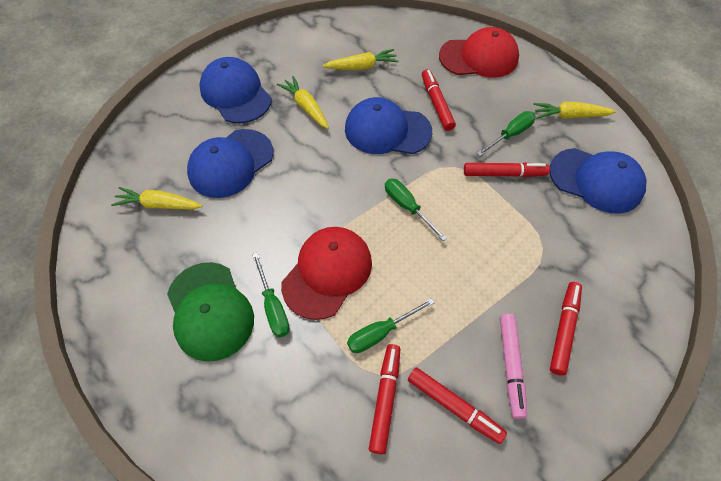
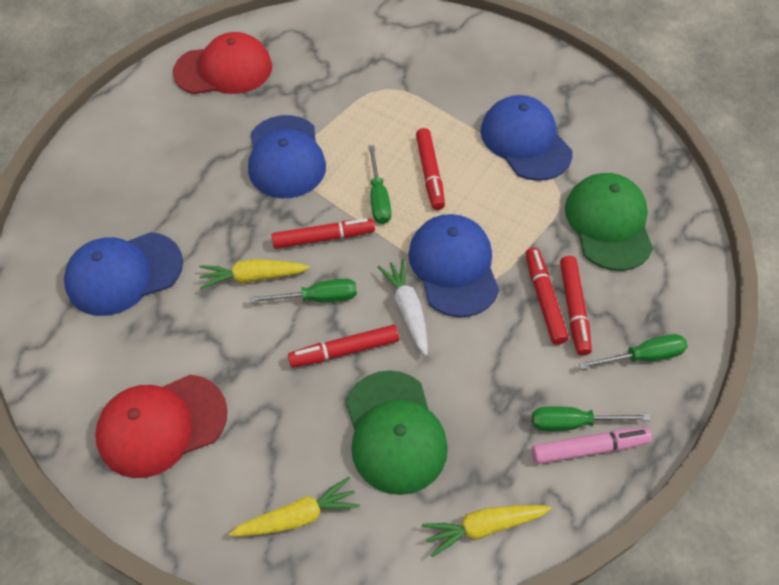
green cap: 1 -> 2
white carrot: 0 -> 1
yellow carrot: 4 -> 3

